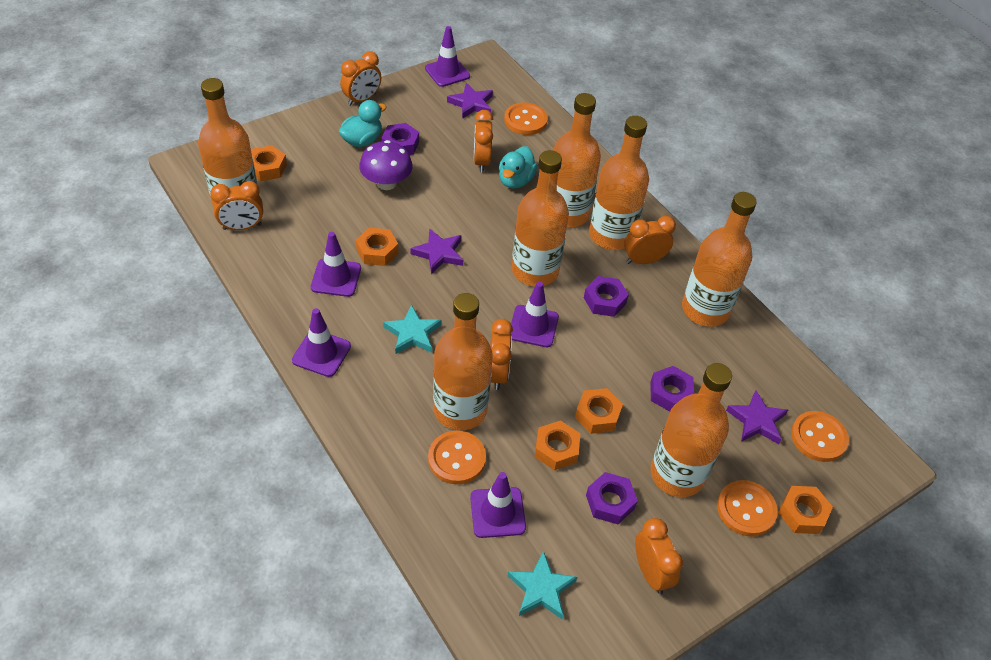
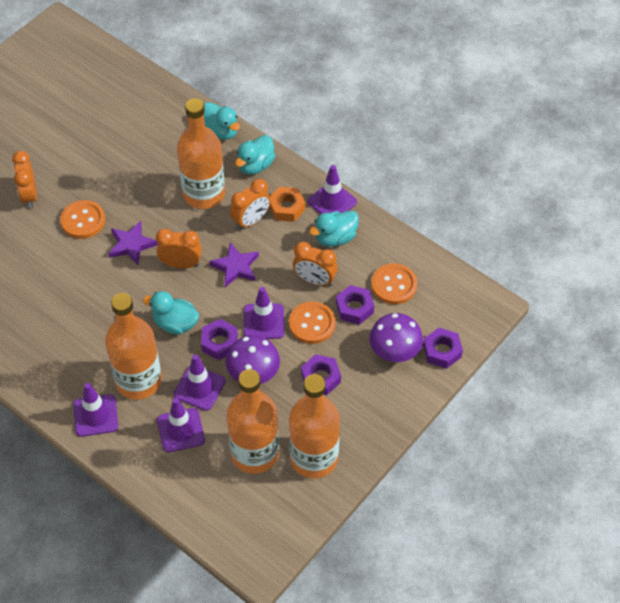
orange bottle: 7 -> 4
orange button: 4 -> 3
orange clock: 6 -> 4
orange nut: 5 -> 1
purple mushroom: 1 -> 2
purple star: 3 -> 2
turquoise duck: 2 -> 4
turquoise star: 2 -> 0

